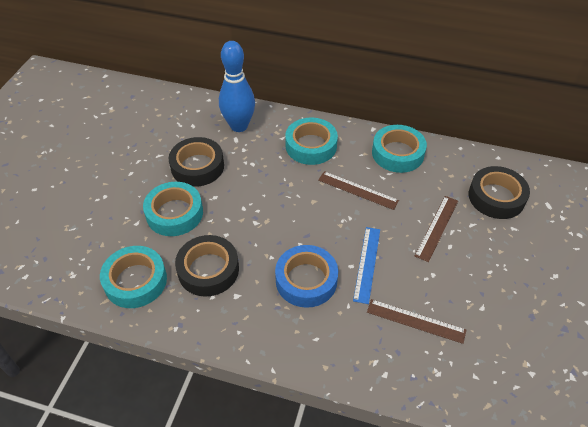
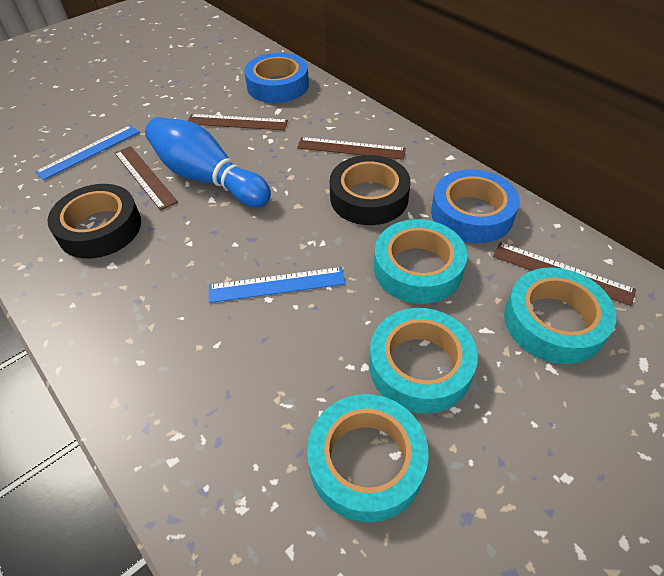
black tape: 3 -> 2
blue ruler: 1 -> 2
blue tape: 1 -> 2
brown ruler: 3 -> 4

